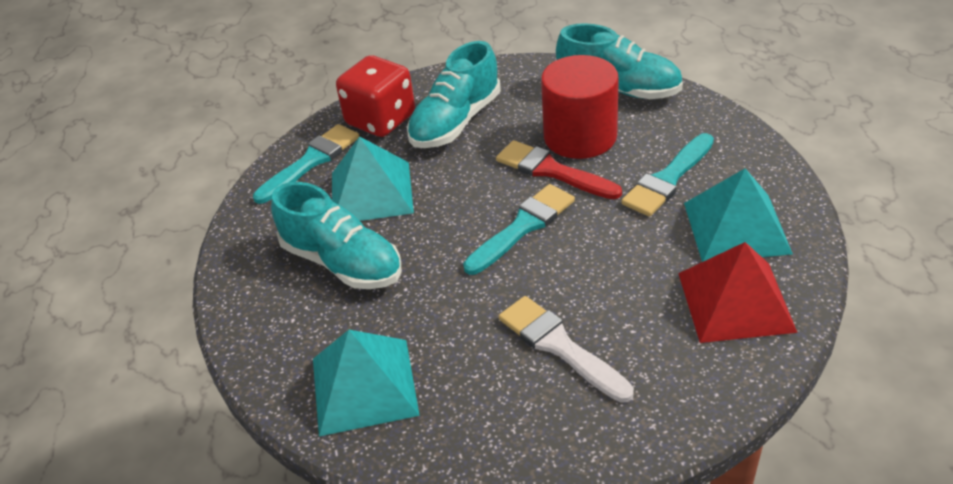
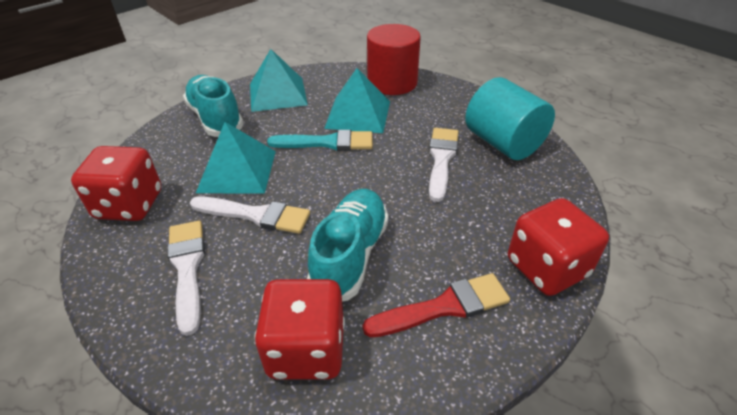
red dice: 1 -> 3
red pyramid: 1 -> 0
turquoise brush: 3 -> 1
turquoise cylinder: 0 -> 1
turquoise shoe: 3 -> 2
white brush: 1 -> 3

